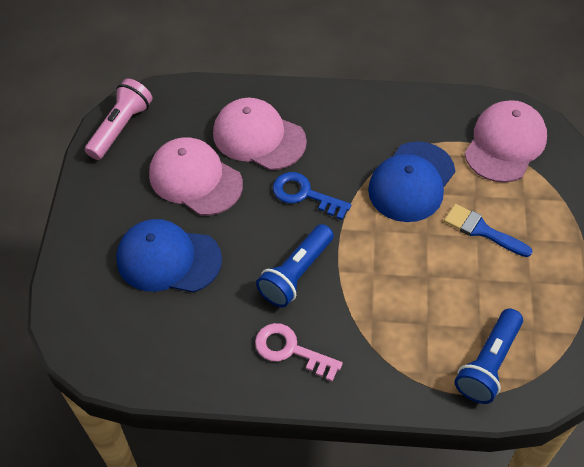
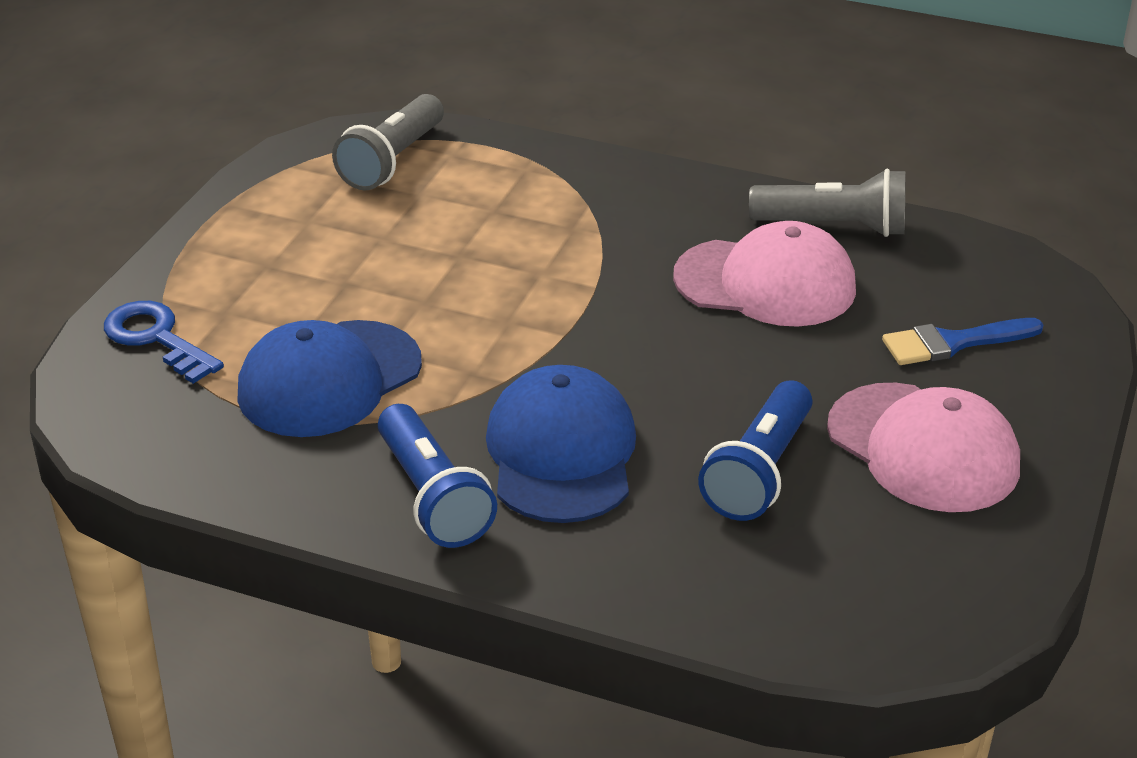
grey flashlight: 0 -> 2
pink cap: 3 -> 2
pink flashlight: 1 -> 0
pink key: 1 -> 0

